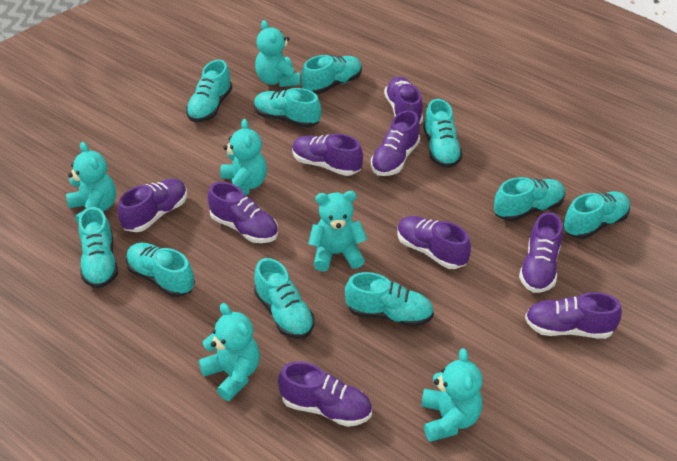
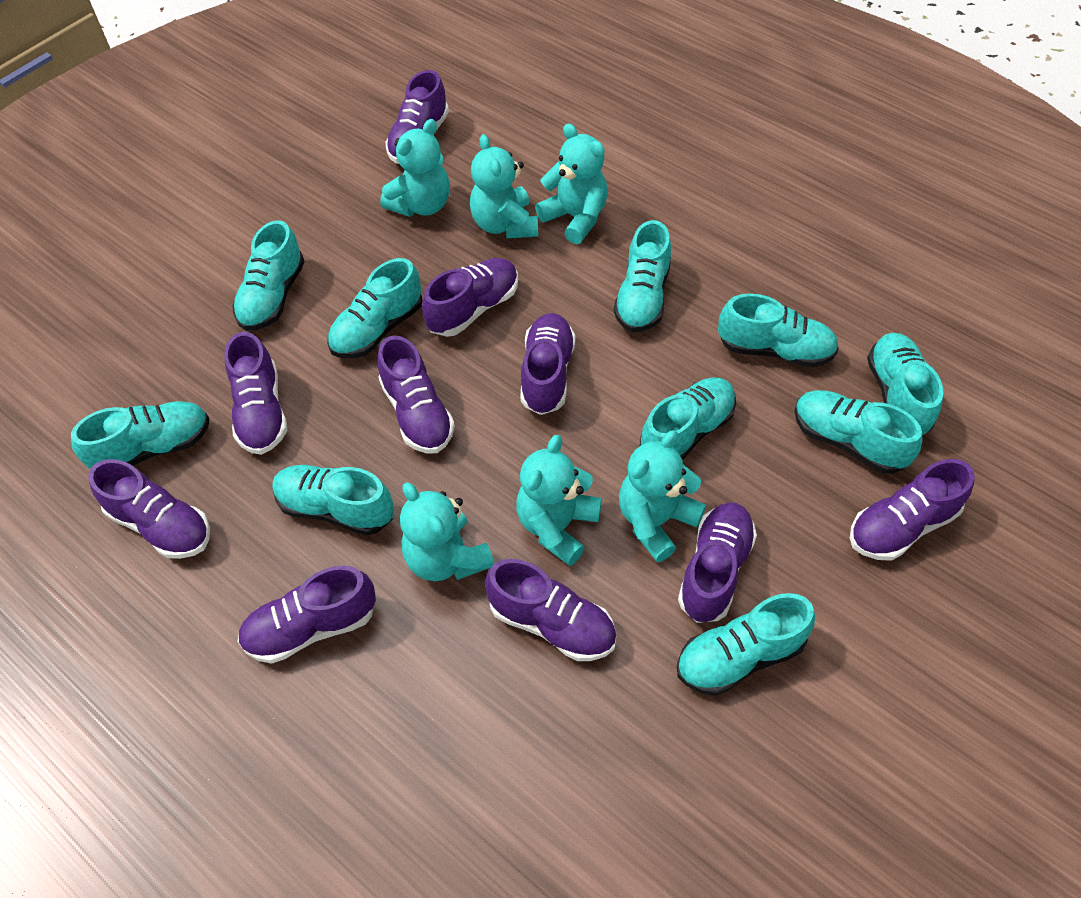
purple shoe: 9 -> 10

